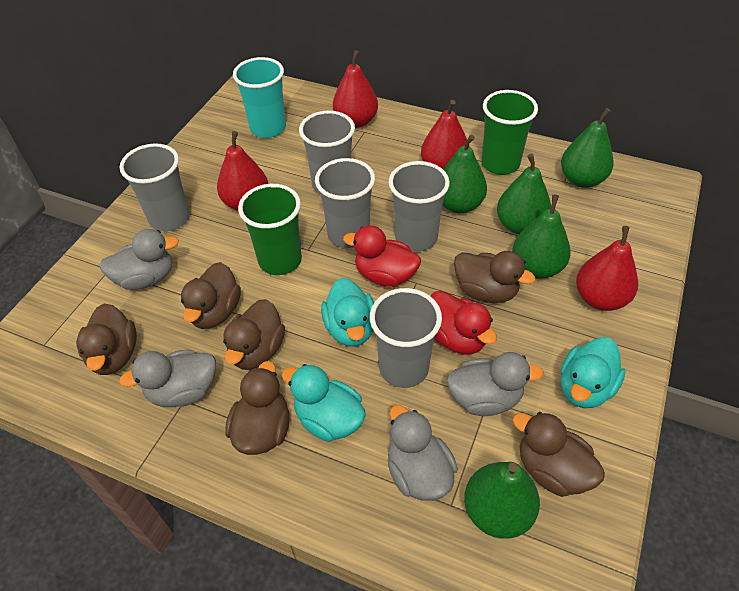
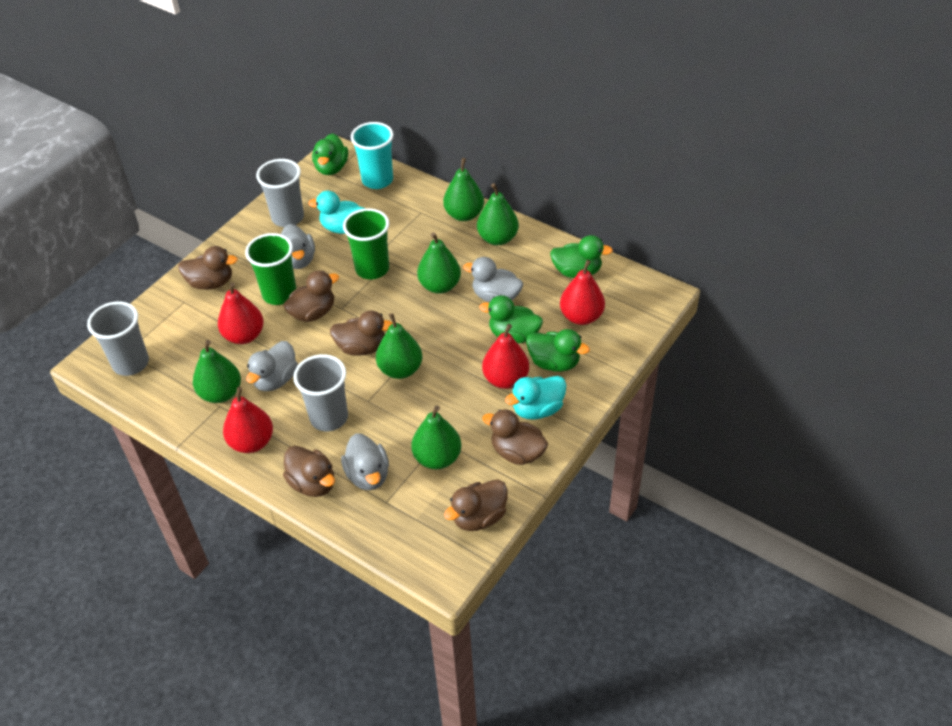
green duck: 0 -> 4
green pear: 5 -> 6
grey cup: 5 -> 3
red duck: 2 -> 0
turquoise duck: 3 -> 2

